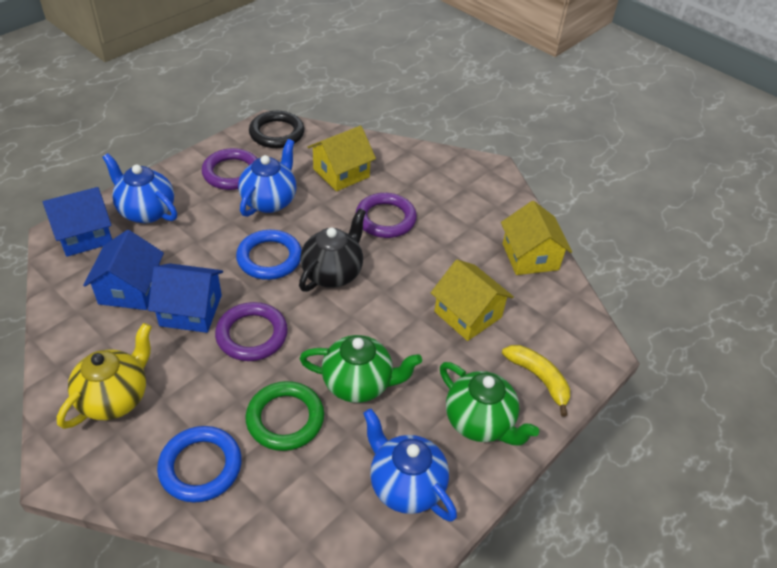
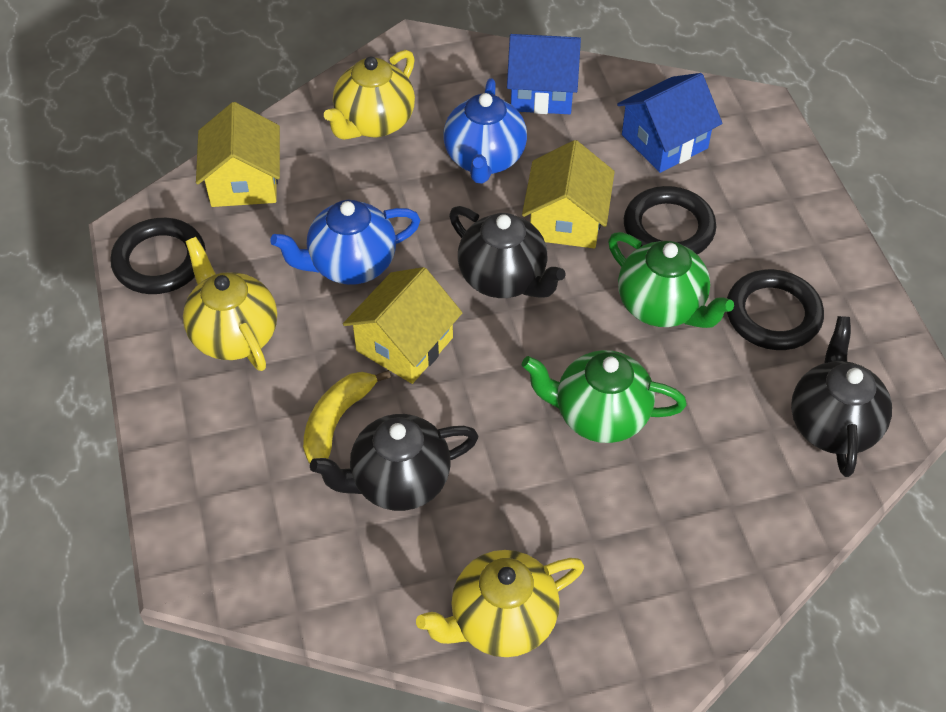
black ring: 1 -> 3
black teapot: 1 -> 3
blue house: 3 -> 2
blue ring: 2 -> 0
blue teapot: 3 -> 2
green ring: 1 -> 0
purple ring: 3 -> 0
yellow teapot: 1 -> 3

